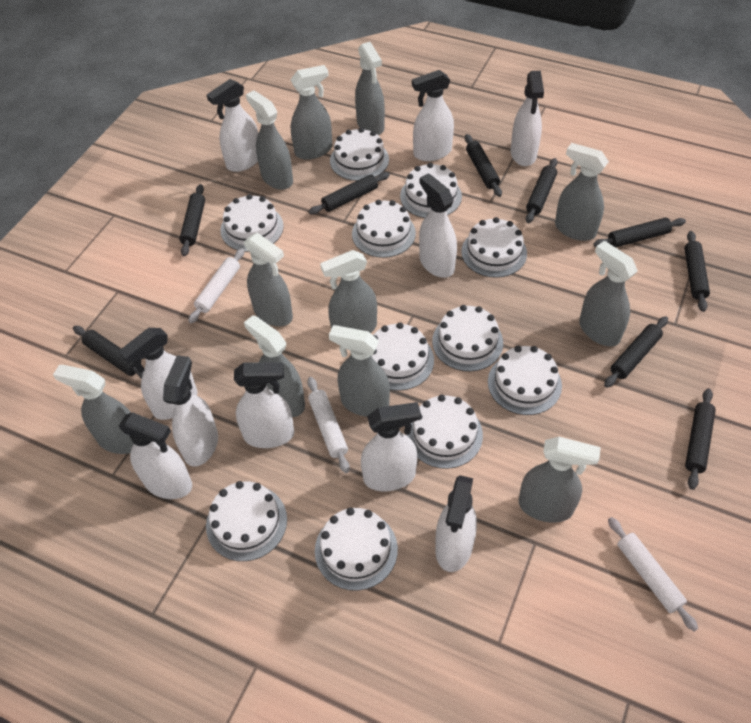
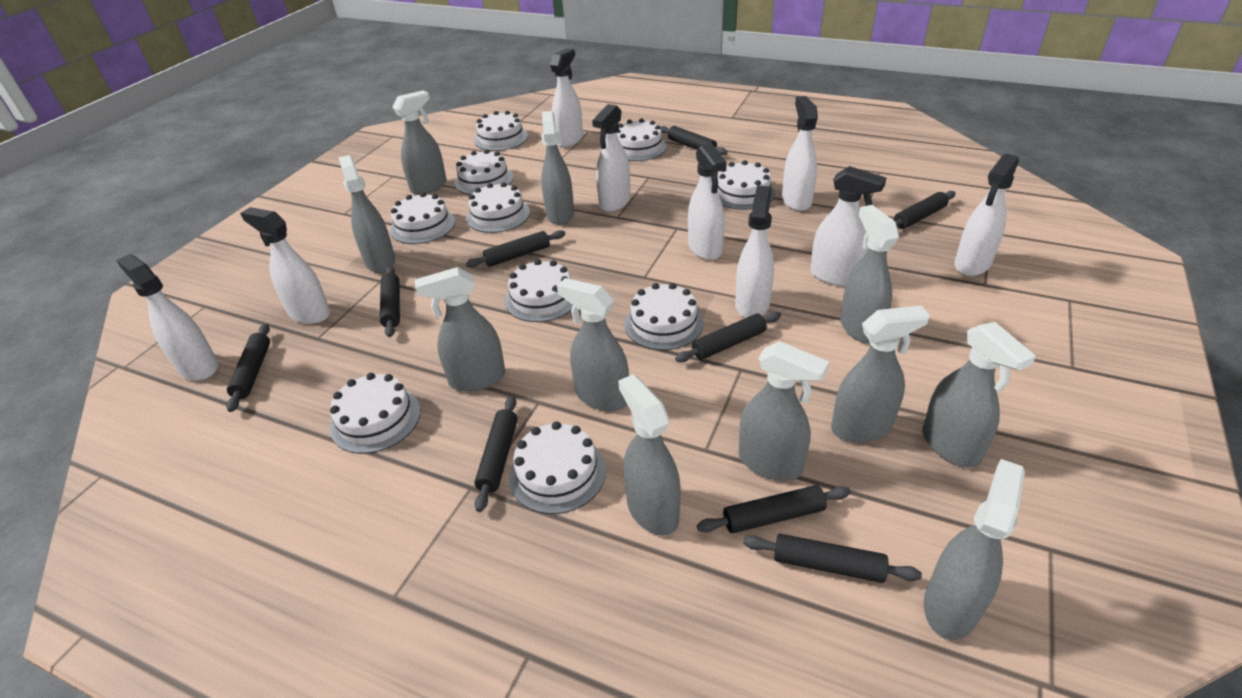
white cake: 11 -> 10
white rolling pin: 3 -> 0
white spray bottle: 10 -> 9

